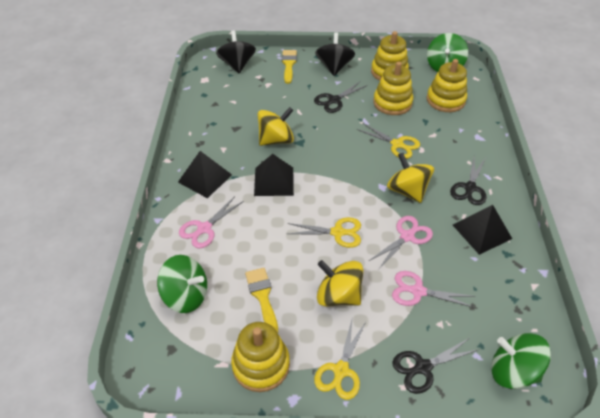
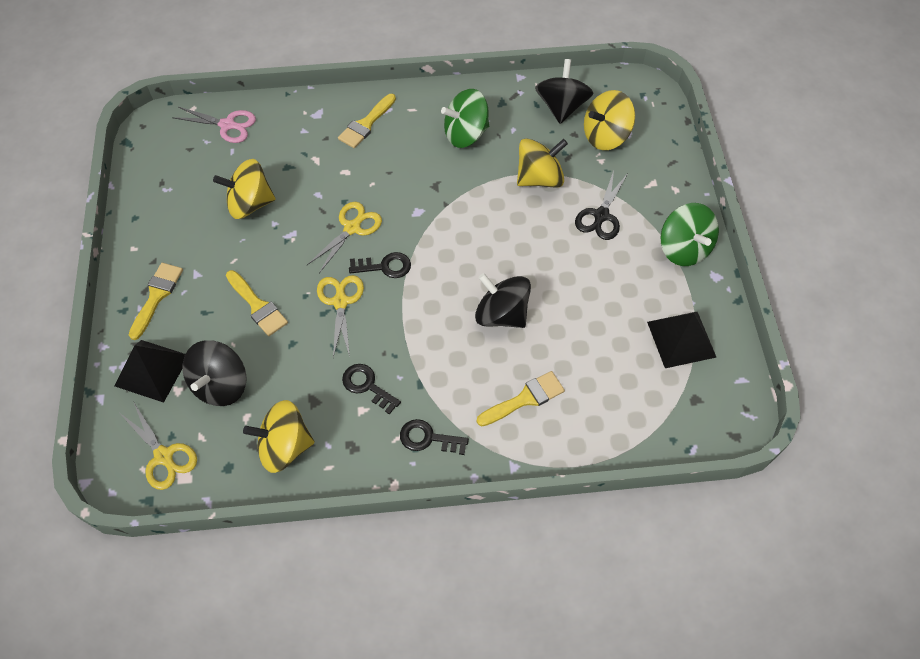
black key: 0 -> 3
black pyramid: 3 -> 2
black scissors: 3 -> 1
black spinning top: 2 -> 3
green spinning top: 3 -> 2
pink scissors: 3 -> 1
yellow brush: 2 -> 4
yellow spinning top: 3 -> 4
yellow stacking toy: 4 -> 0

